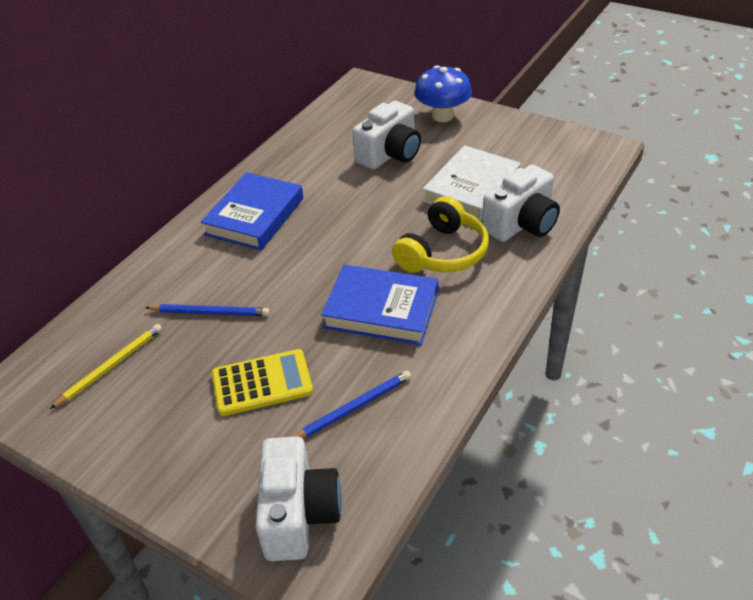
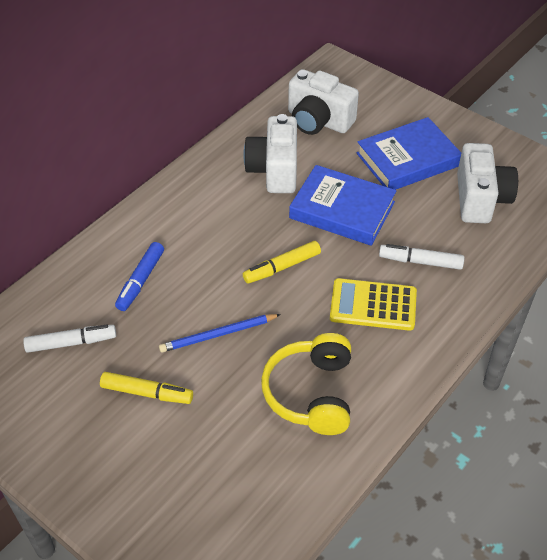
blue marker: 0 -> 1
blue mushroom: 1 -> 0
blue pencil: 2 -> 1
white book: 1 -> 0
white marker: 0 -> 2
yellow marker: 0 -> 2
yellow pencil: 1 -> 0

